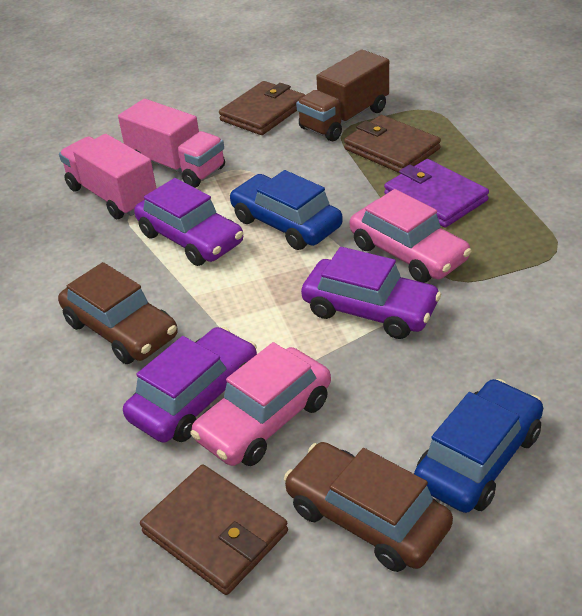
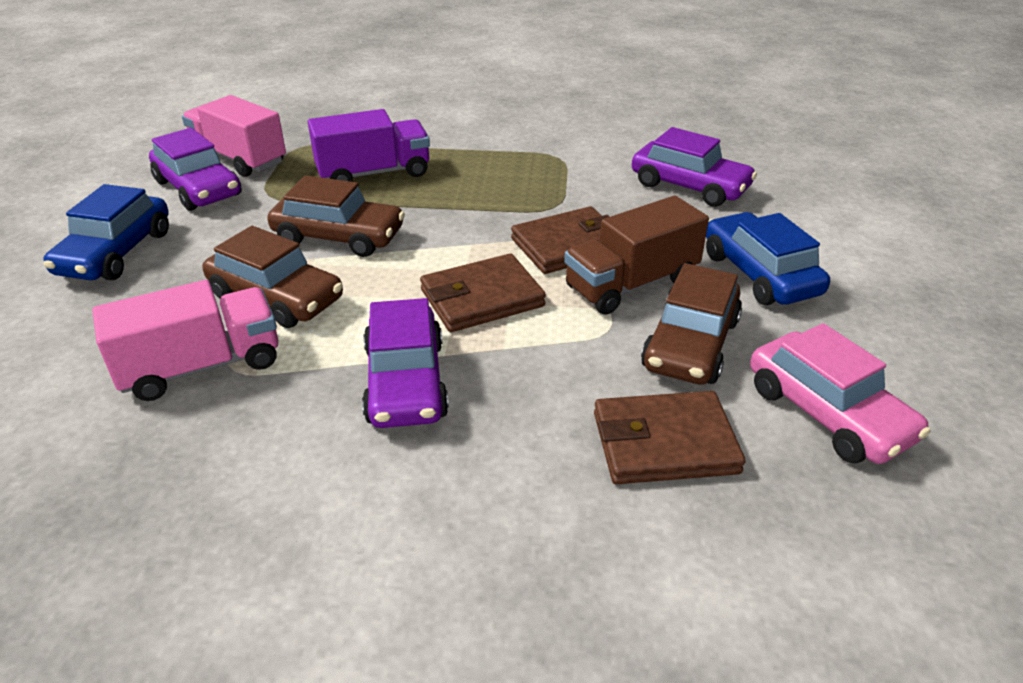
brown car: 2 -> 3
pink car: 2 -> 1
purple truck: 0 -> 1
purple wallet: 1 -> 0

